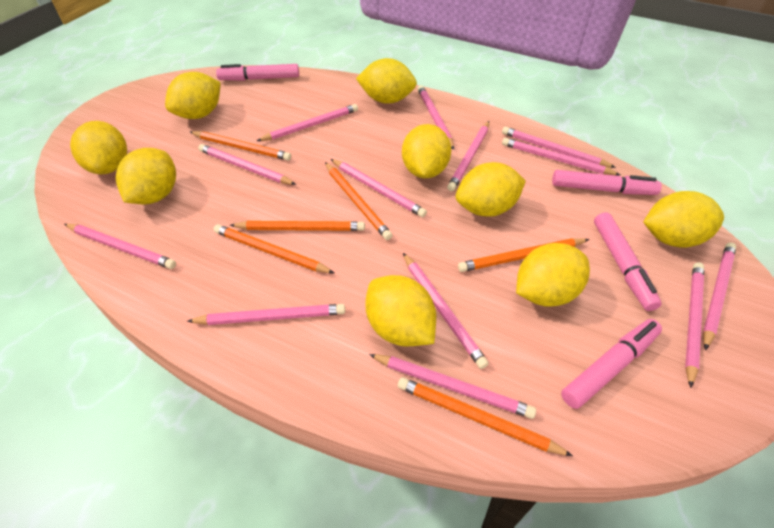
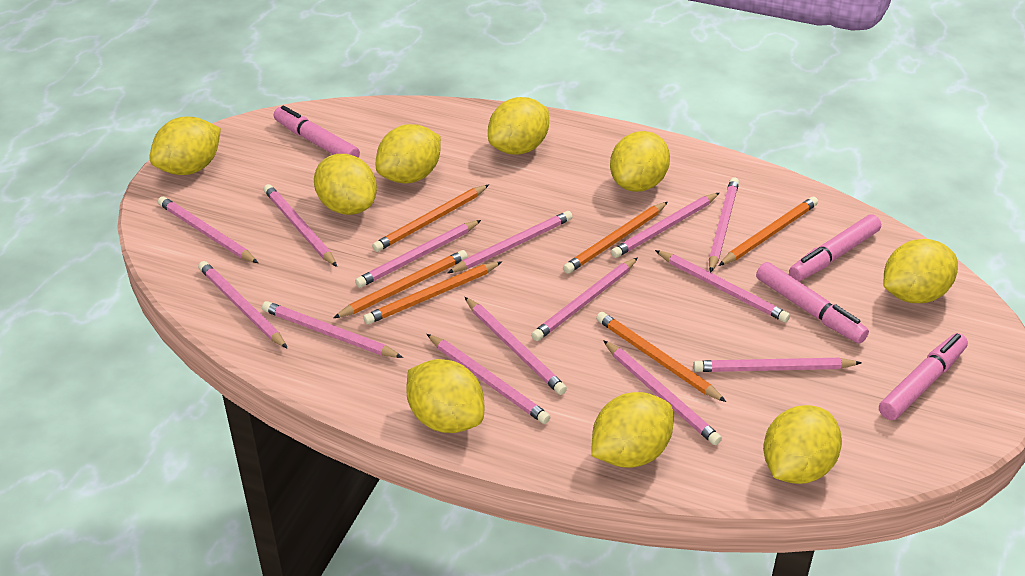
pink pencil: 13 -> 14

